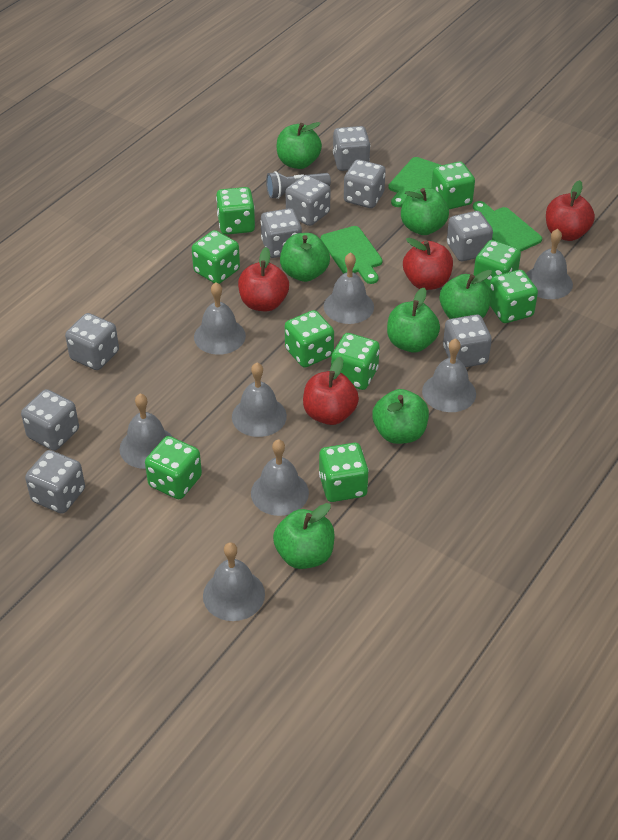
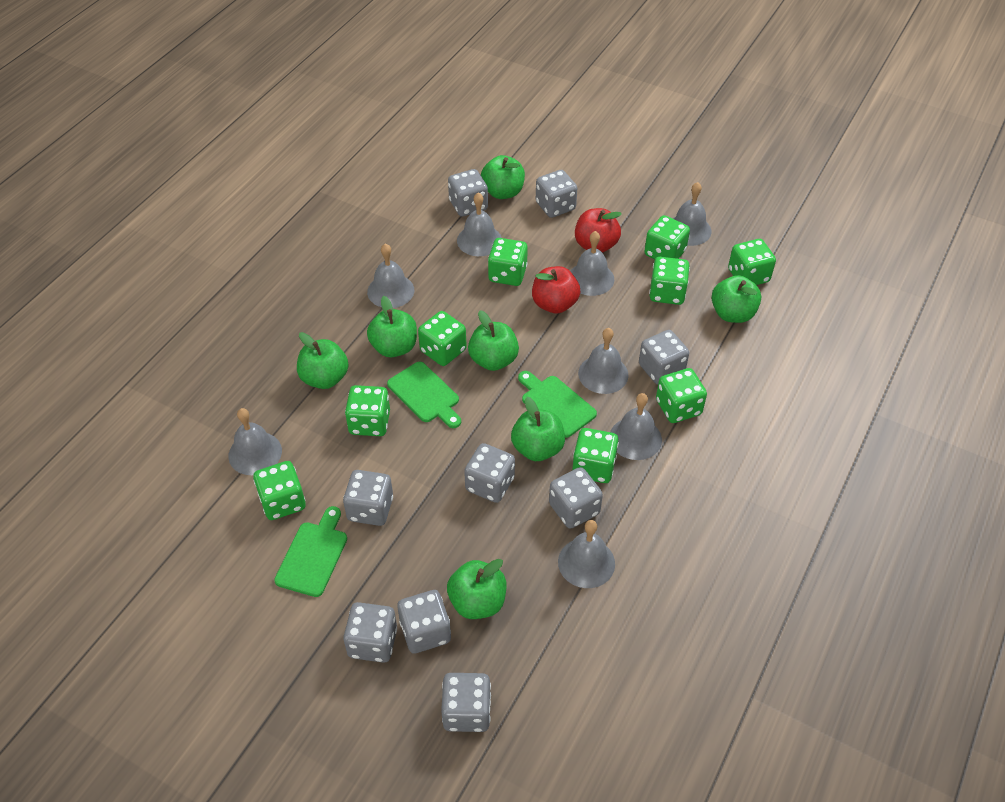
grey flashlight: 1 -> 0
red apple: 4 -> 2

